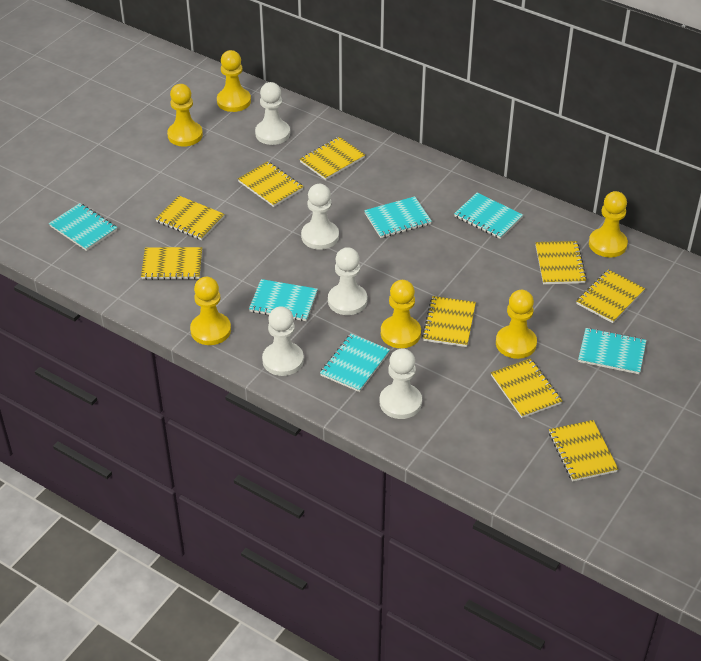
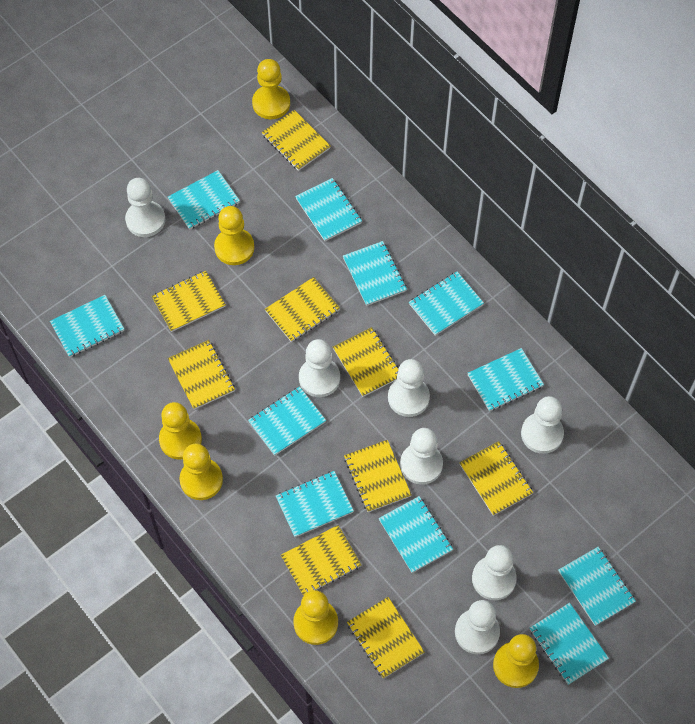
turquoise notebook: 6 -> 11
white pawn: 5 -> 7

